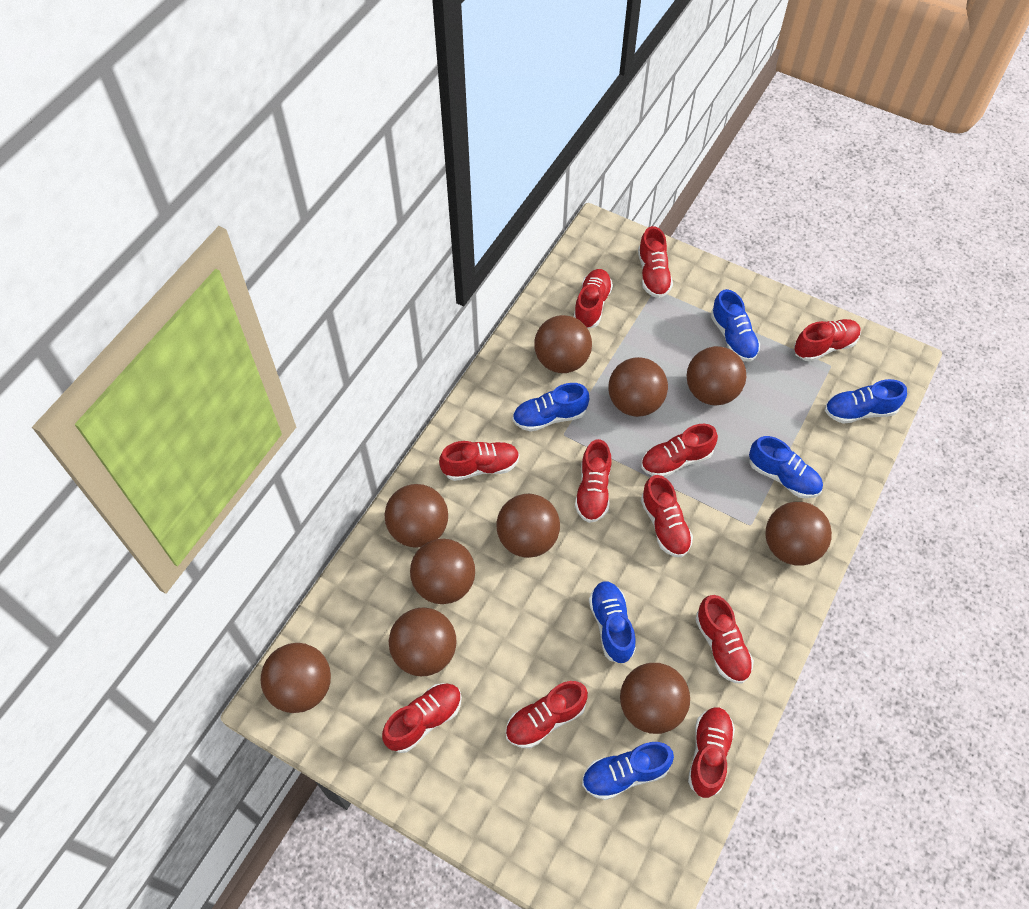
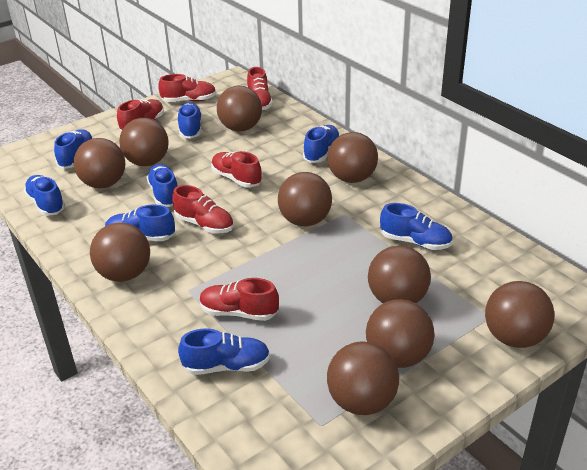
blue shoe: 6 -> 8
red shoe: 11 -> 6

